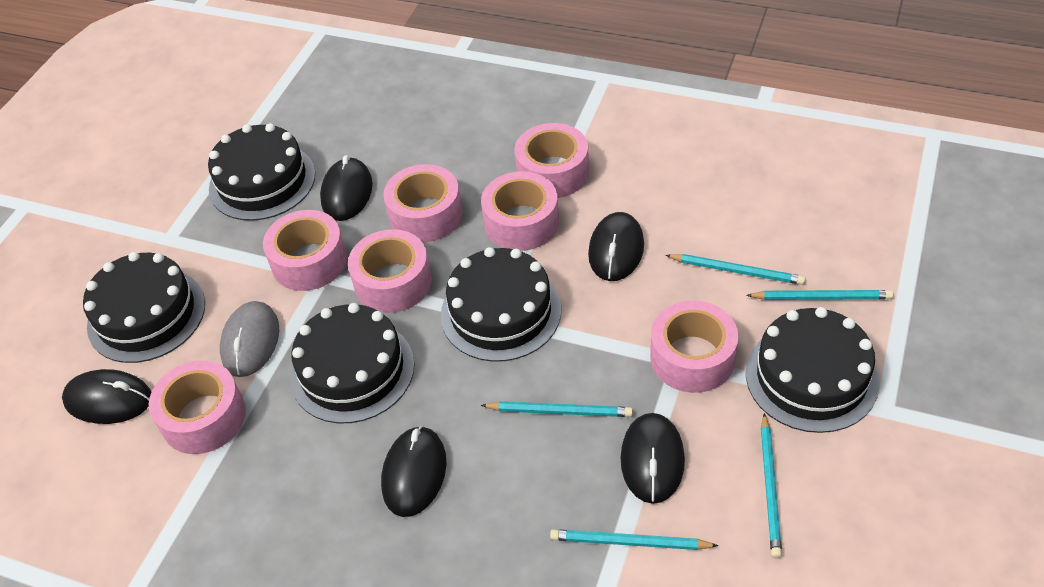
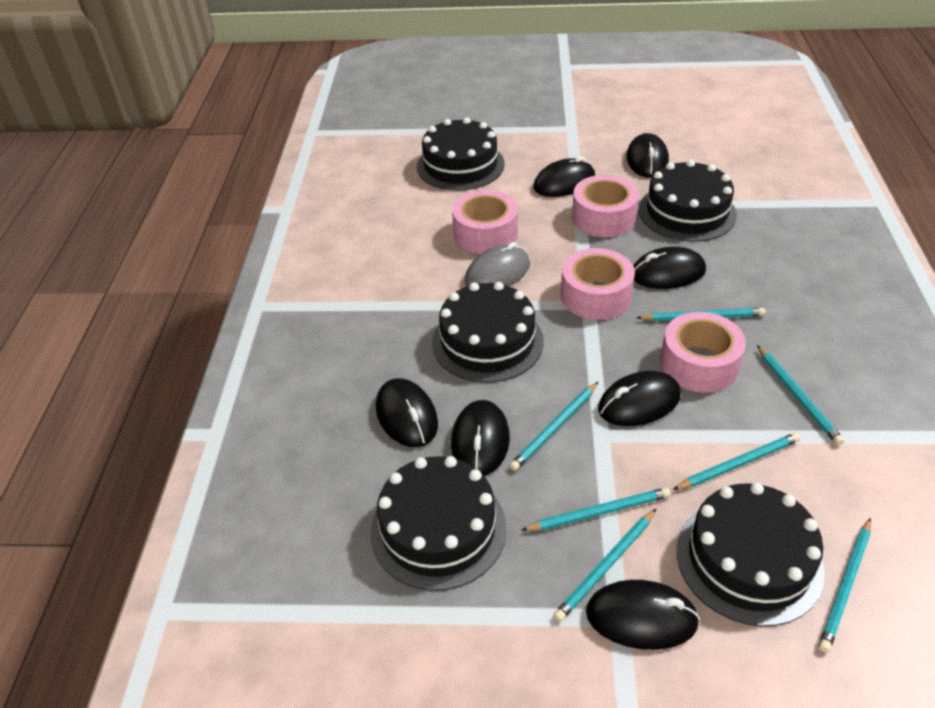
black mouse: 5 -> 7
pink tape: 7 -> 4
turquoise pencil: 5 -> 7

